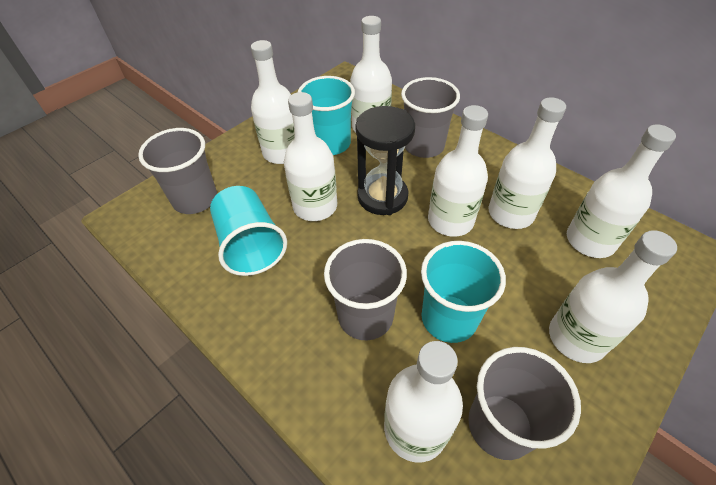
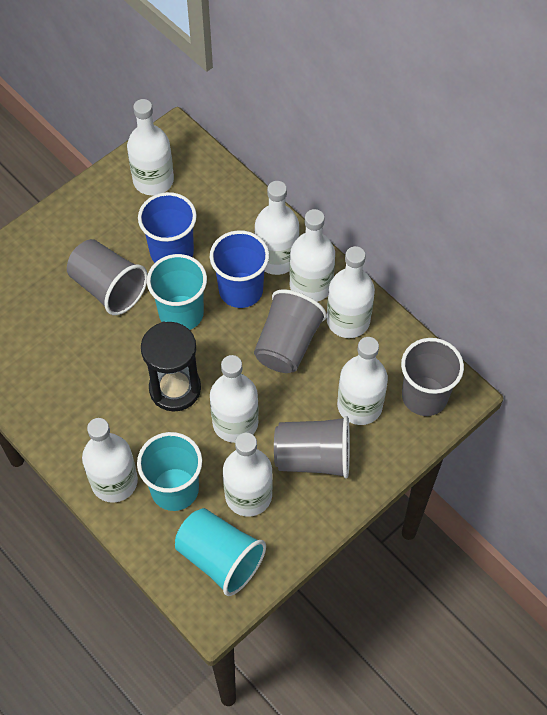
blue cup: 0 -> 2

